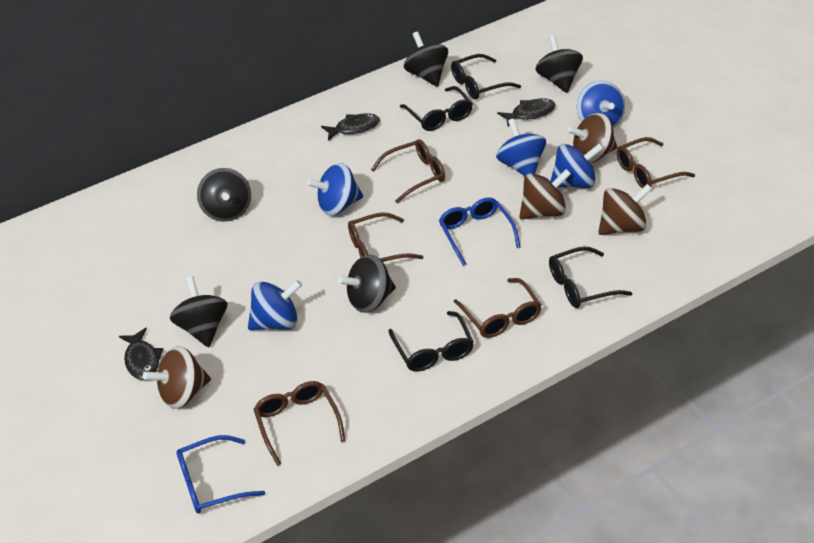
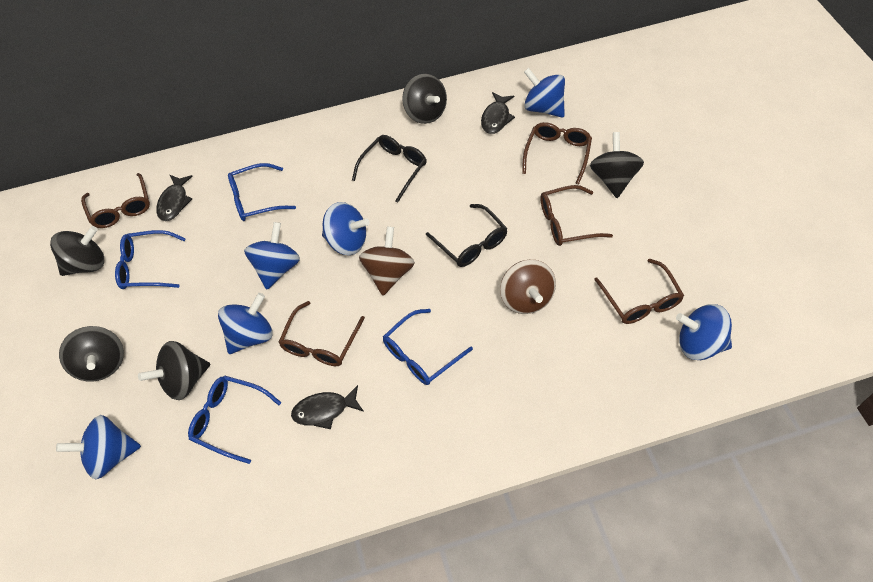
black glasses: 4 -> 2
blue glasses: 2 -> 4
blue spinning top: 5 -> 6
brown spinning top: 4 -> 2

